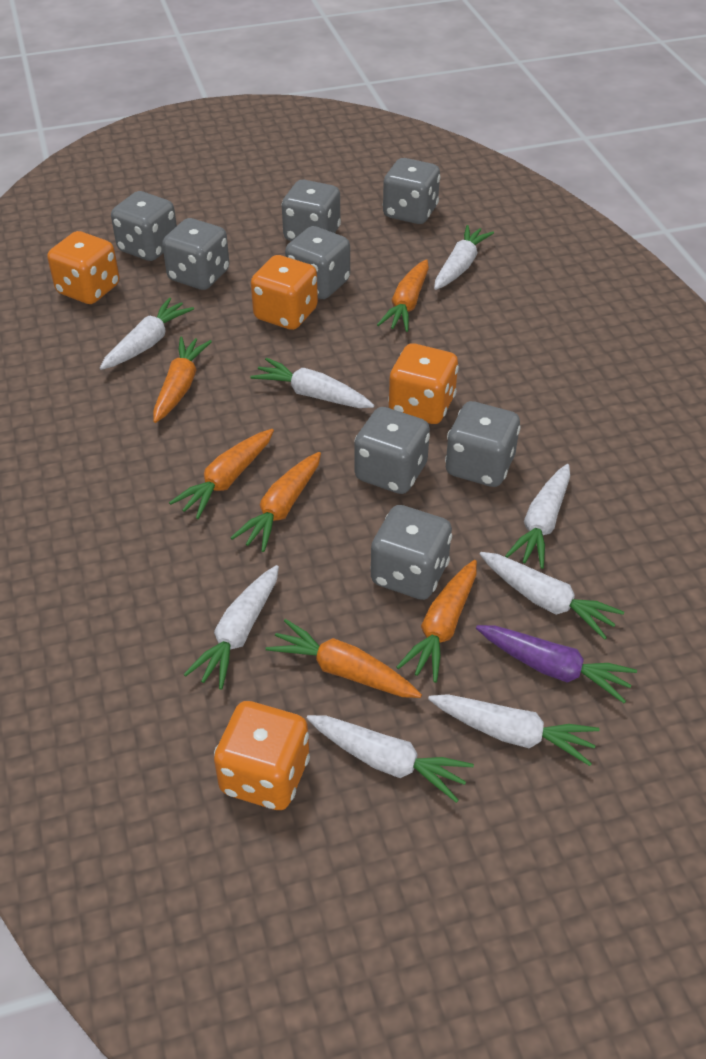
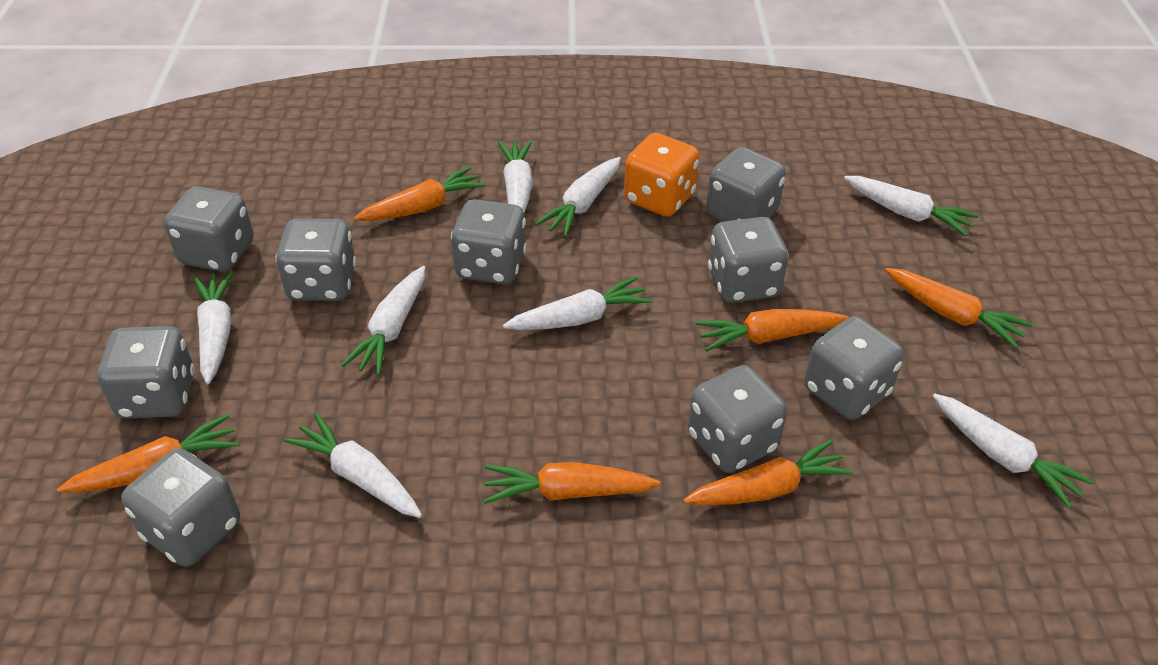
grey dice: 8 -> 9
orange dice: 4 -> 1
purple carrot: 1 -> 0

